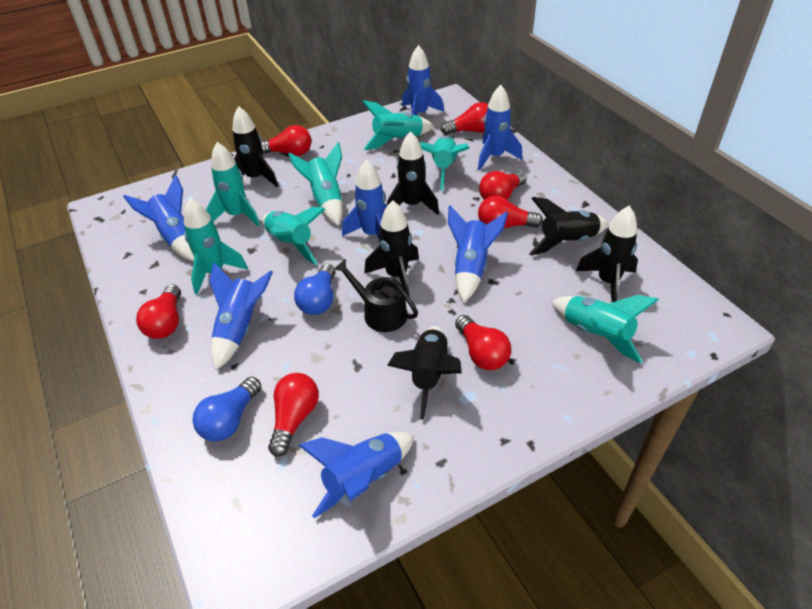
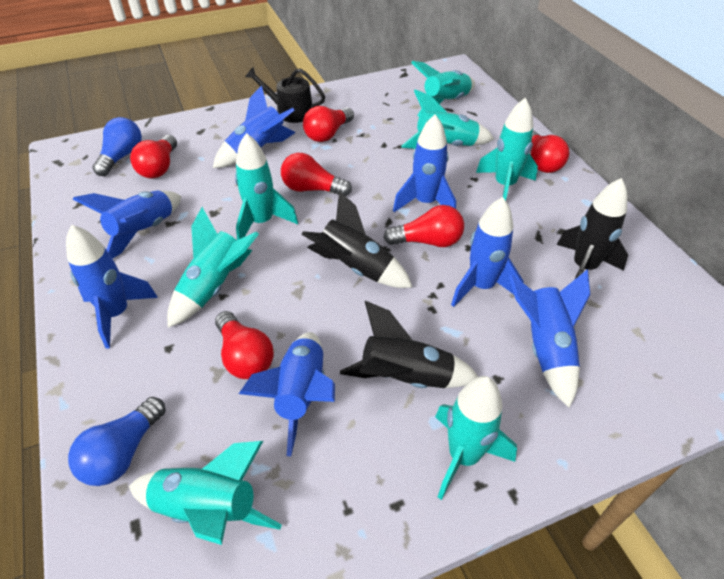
black rocket: 6 -> 3
red light bulb: 7 -> 6

